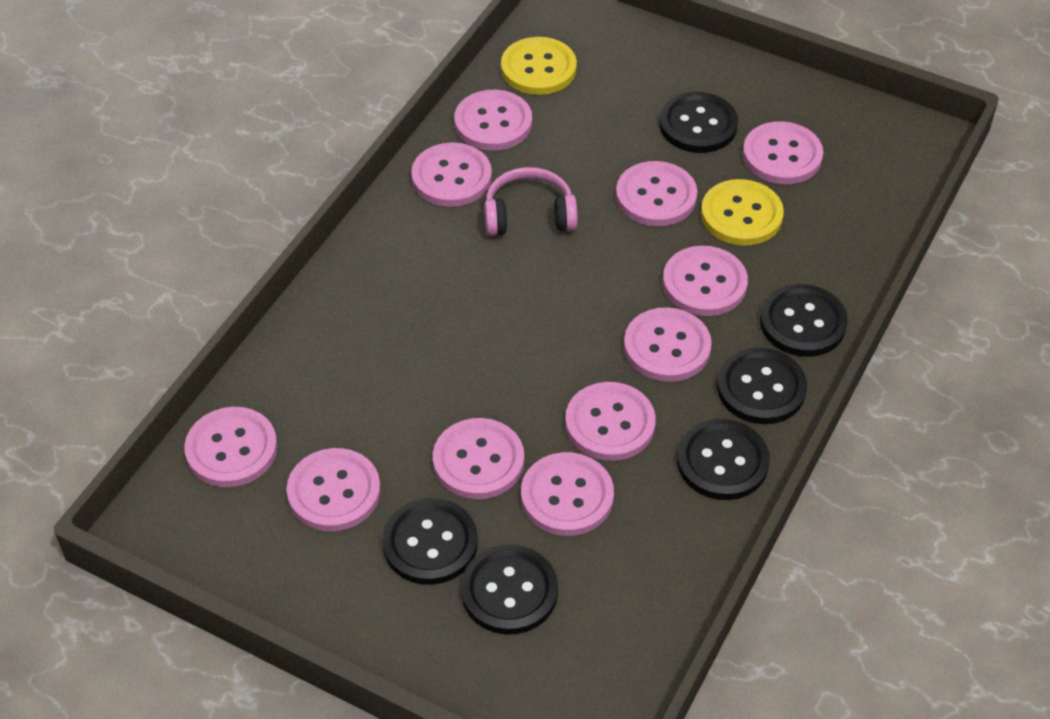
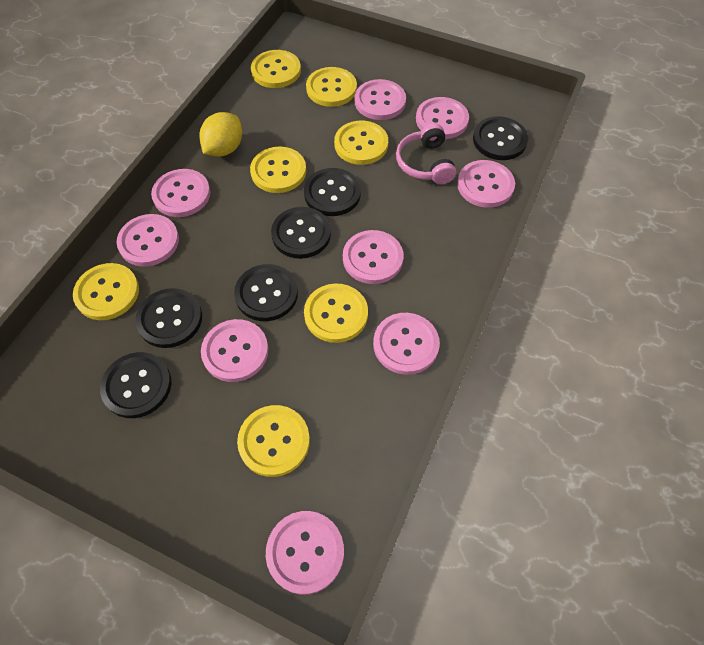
pink button: 11 -> 9
yellow button: 2 -> 7
yellow lemon: 0 -> 1

